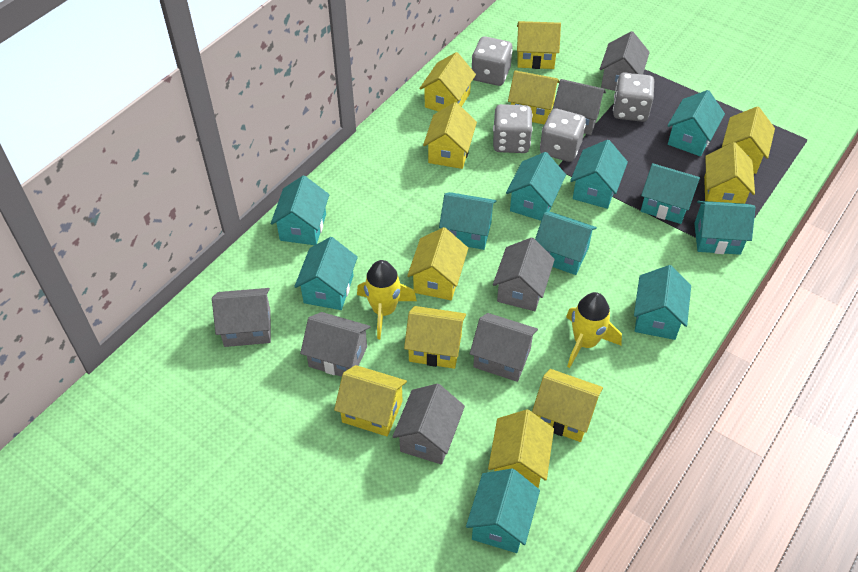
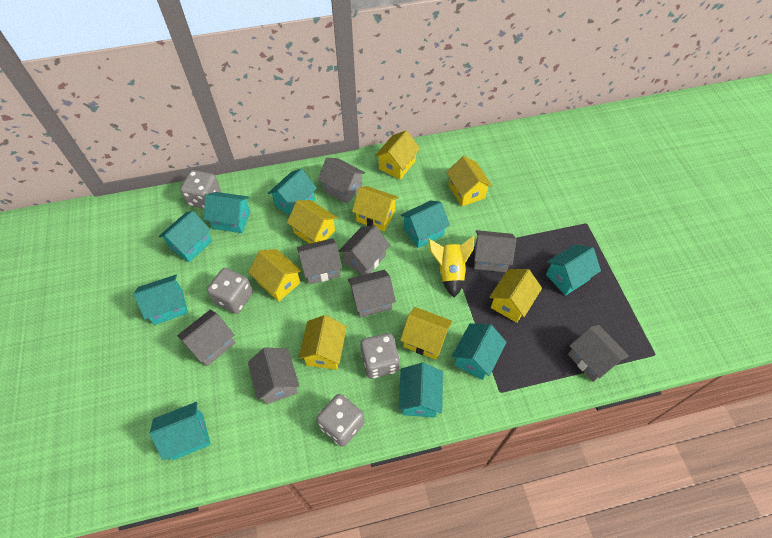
grey house: 7 -> 8
turquoise house: 11 -> 9
yellow house: 11 -> 8
yellow rocket: 2 -> 1

